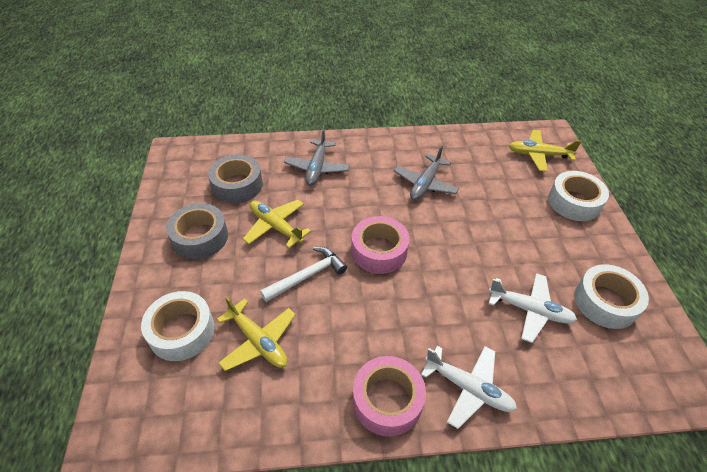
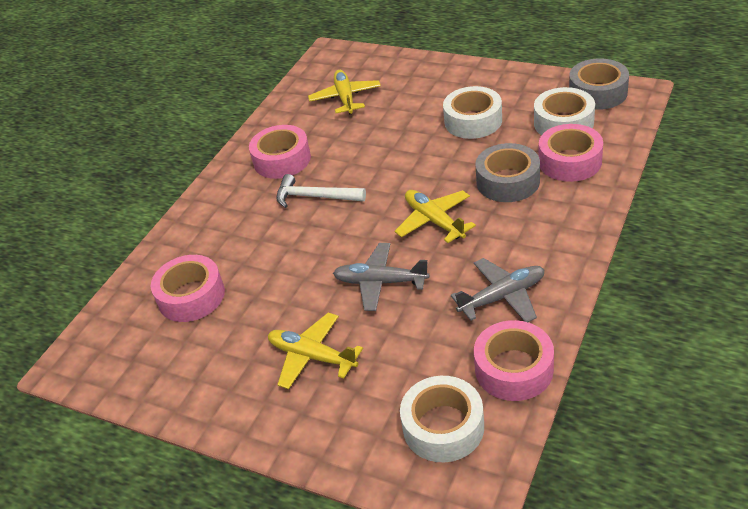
pink tape: 2 -> 4
white plane: 2 -> 0

